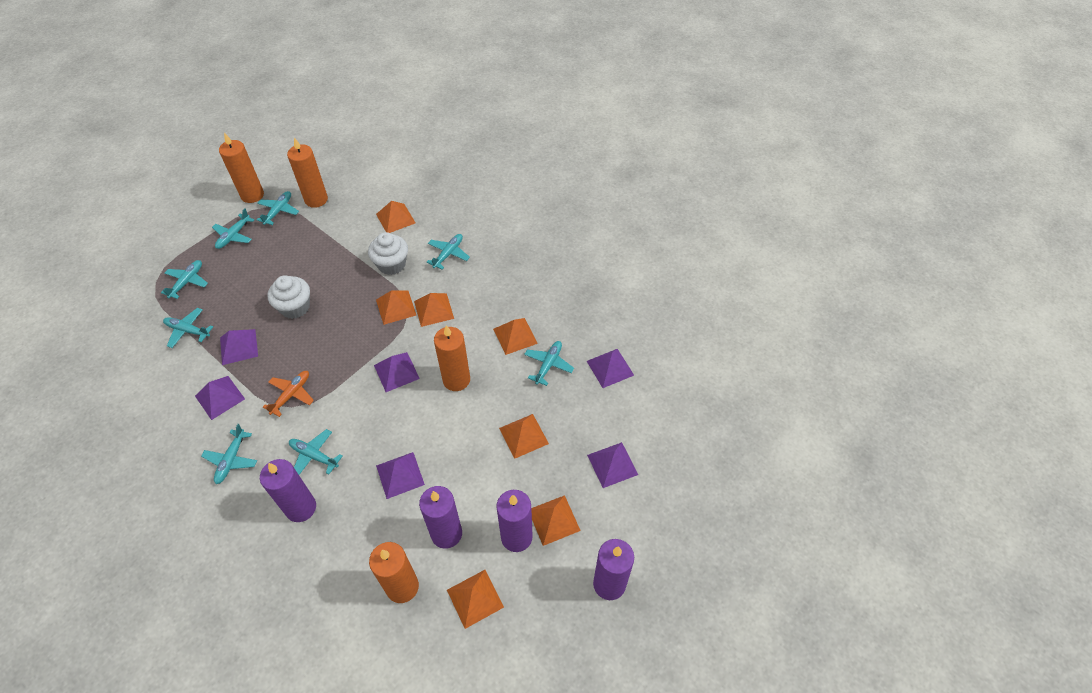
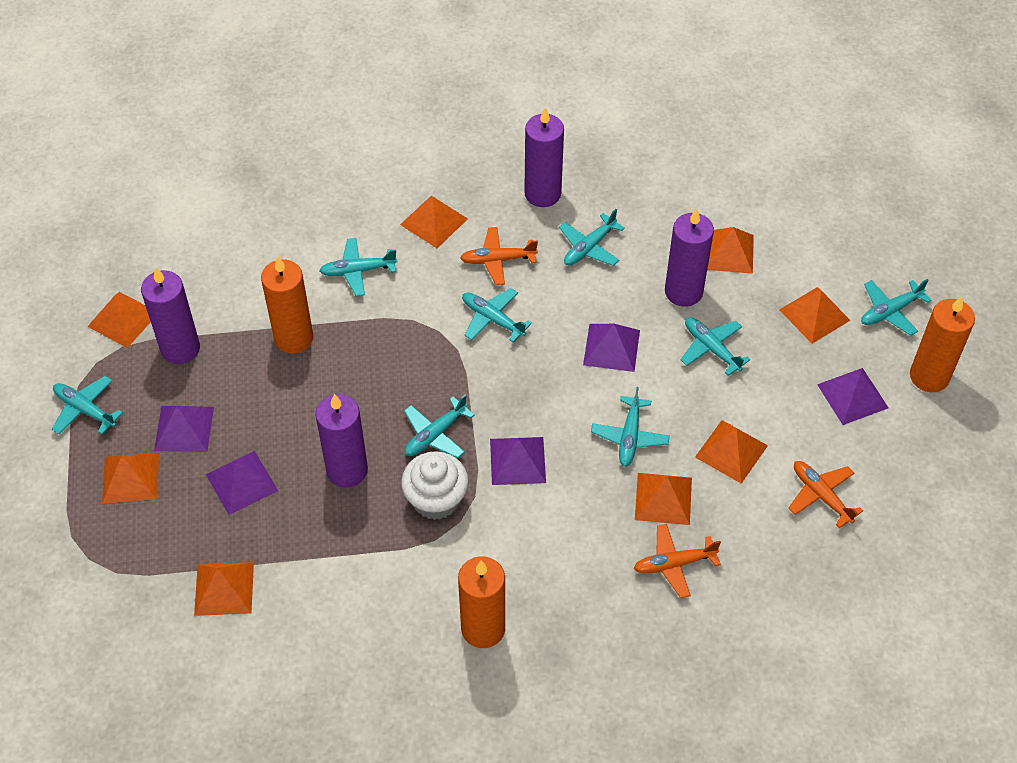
orange candle: 4 -> 3
orange plane: 1 -> 3
orange pyramid: 7 -> 8
purple pyramid: 6 -> 5
white cupcake: 2 -> 1

